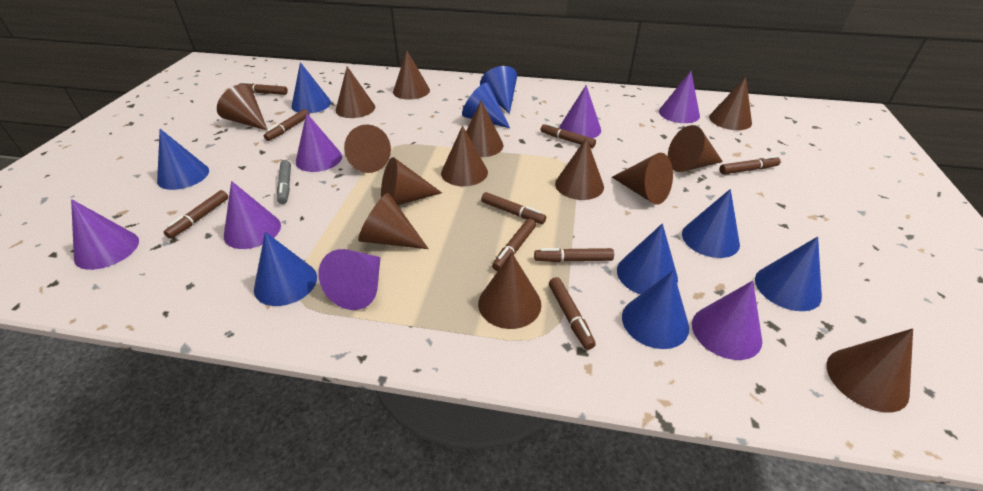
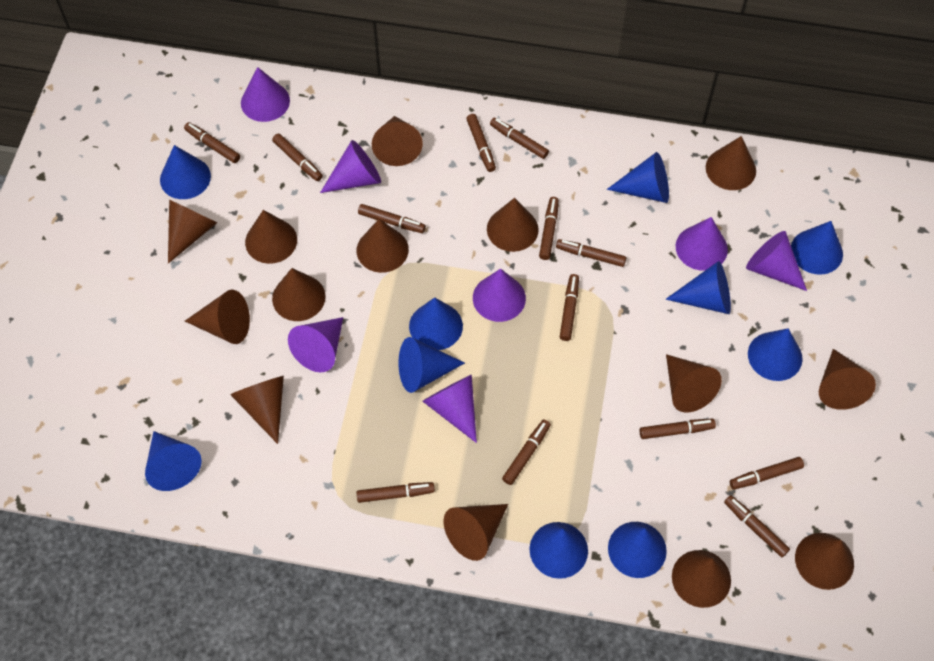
blue cone: 9 -> 10
brown marker: 9 -> 13
grey marker: 1 -> 0

